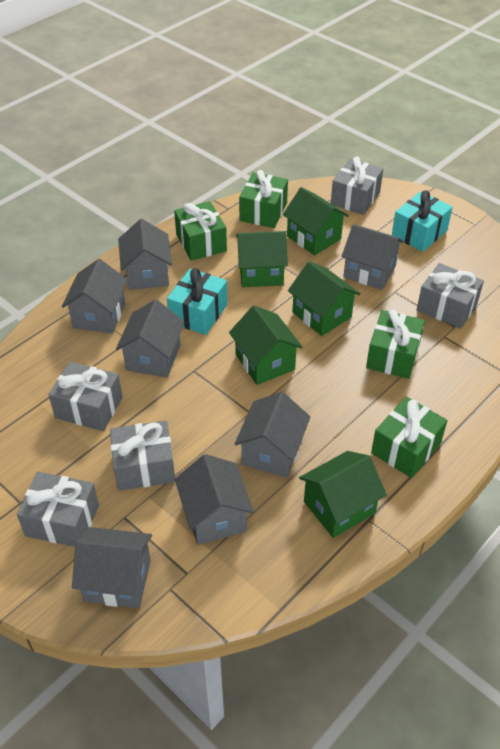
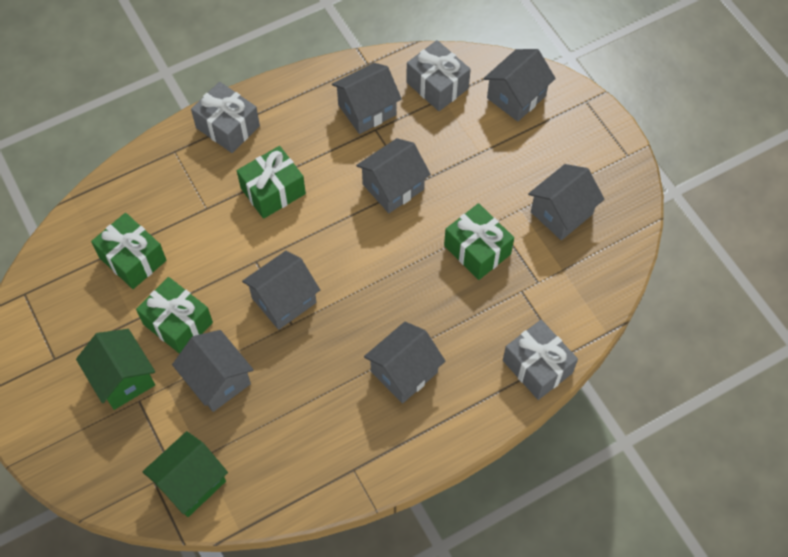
green house: 5 -> 2
grey gift: 5 -> 3
turquoise gift: 2 -> 0

